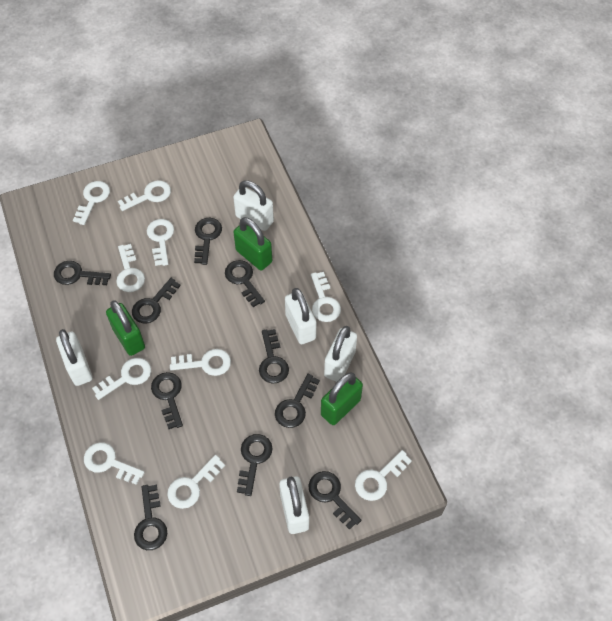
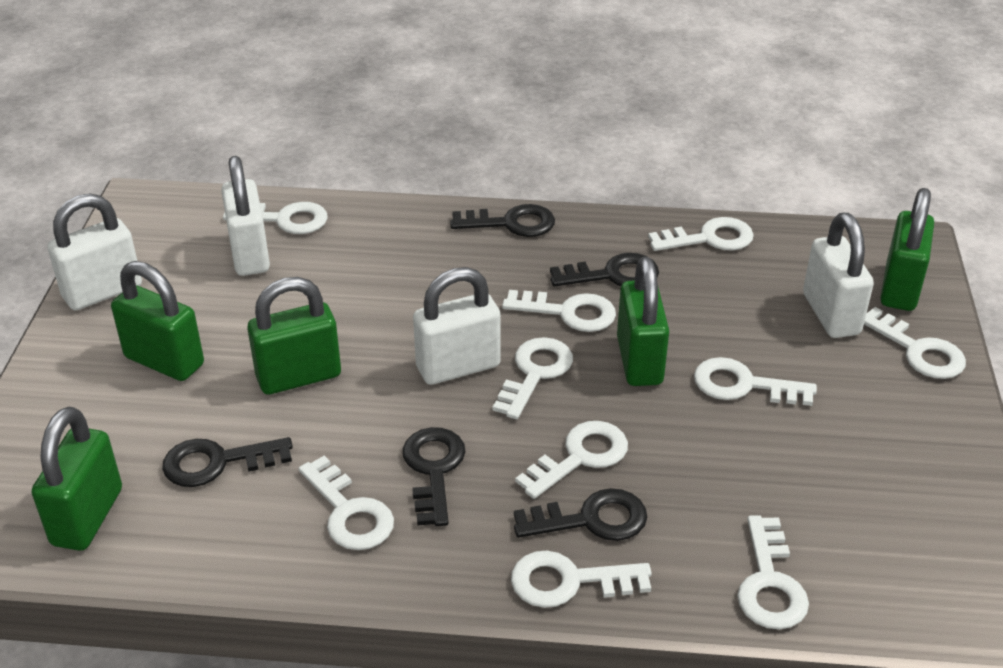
black key: 10 -> 5
green padlock: 3 -> 5
white padlock: 5 -> 4

